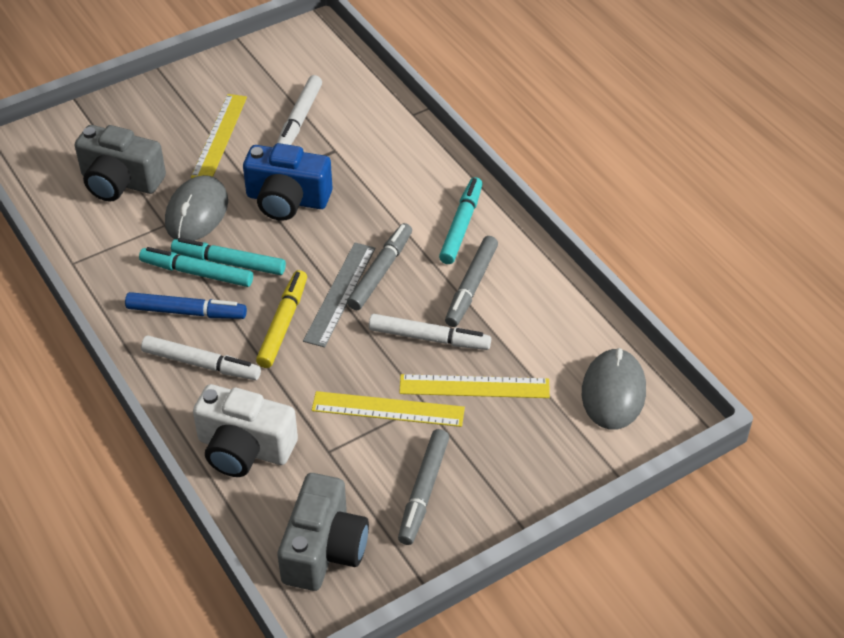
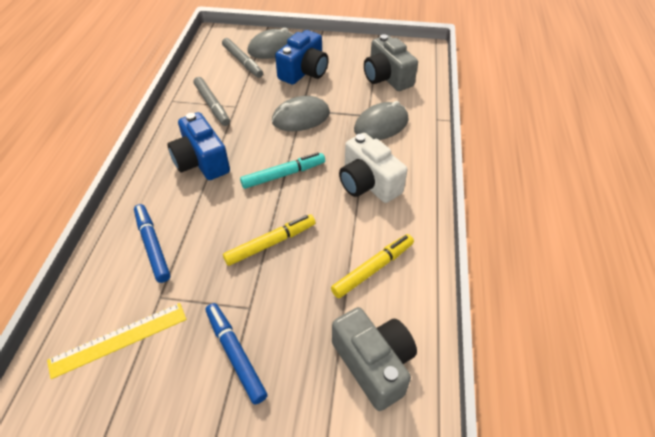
blue camera: 1 -> 2
blue marker: 1 -> 2
grey marker: 3 -> 2
grey mouse: 2 -> 3
grey ruler: 1 -> 0
turquoise marker: 3 -> 1
white marker: 3 -> 0
yellow marker: 1 -> 2
yellow ruler: 3 -> 1

